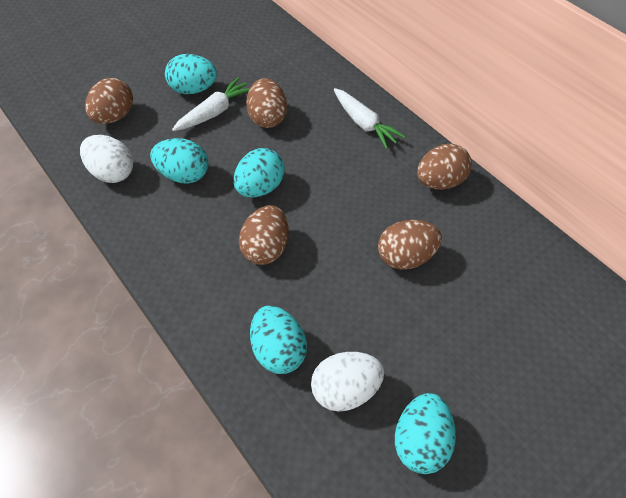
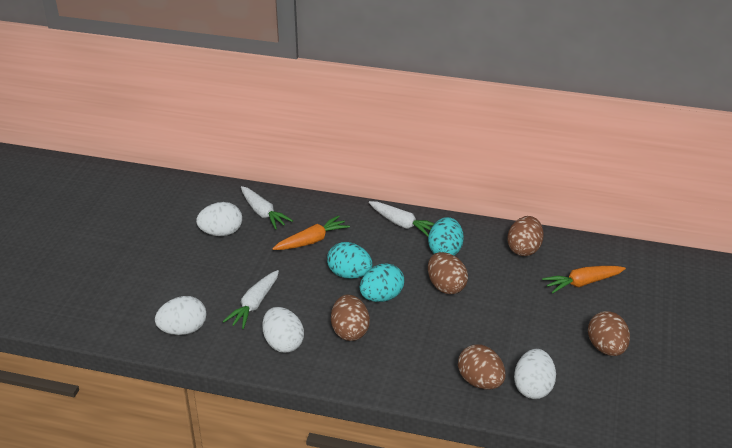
orange carrot: 0 -> 2
turquoise egg: 5 -> 3
white carrot: 2 -> 3
white egg: 2 -> 4

